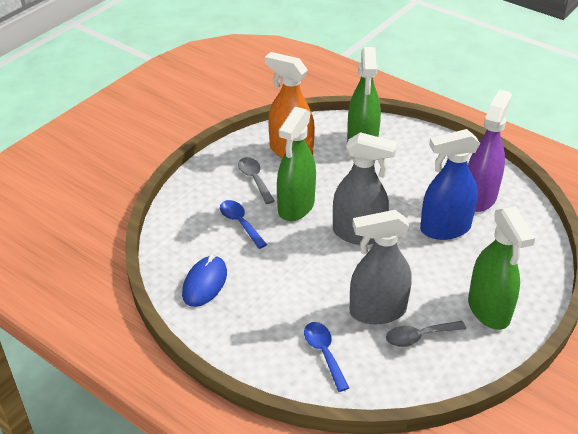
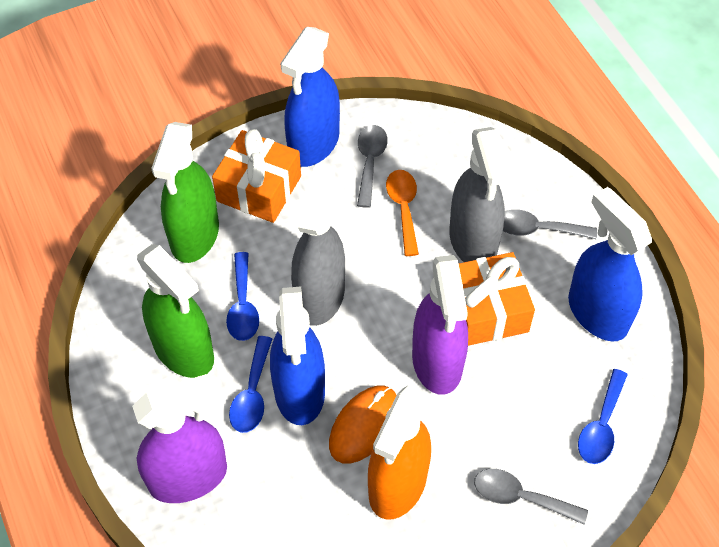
blue mouse: 1 -> 0
blue spoon: 2 -> 3
blue spray bottle: 1 -> 3
green spray bottle: 3 -> 2
grey spoon: 2 -> 3
orange gift: 0 -> 2
orange mouse: 0 -> 1
orange spoon: 0 -> 1
purple spray bottle: 1 -> 2

